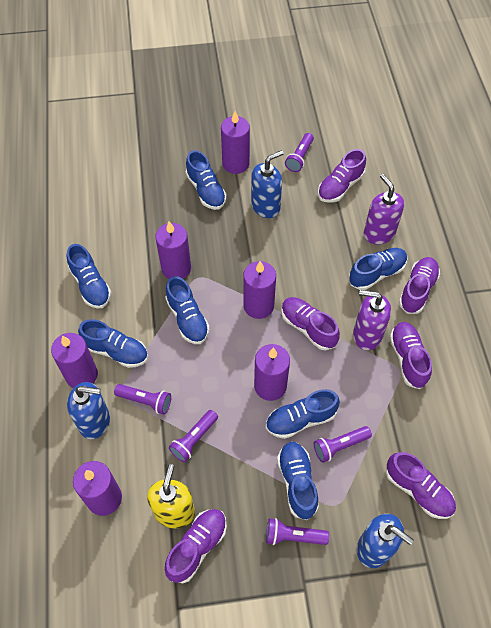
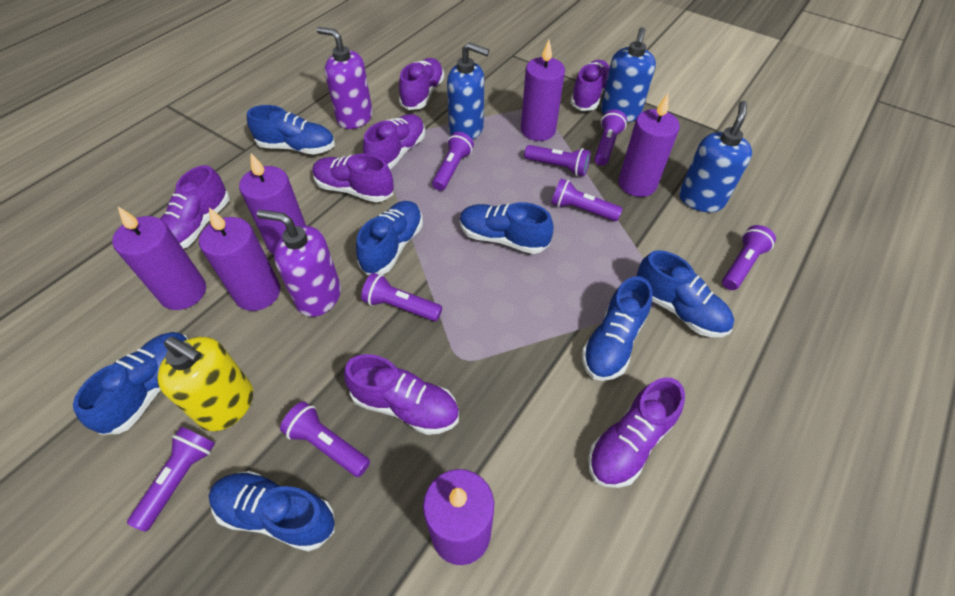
purple flashlight: 5 -> 8
purple shoe: 6 -> 7

